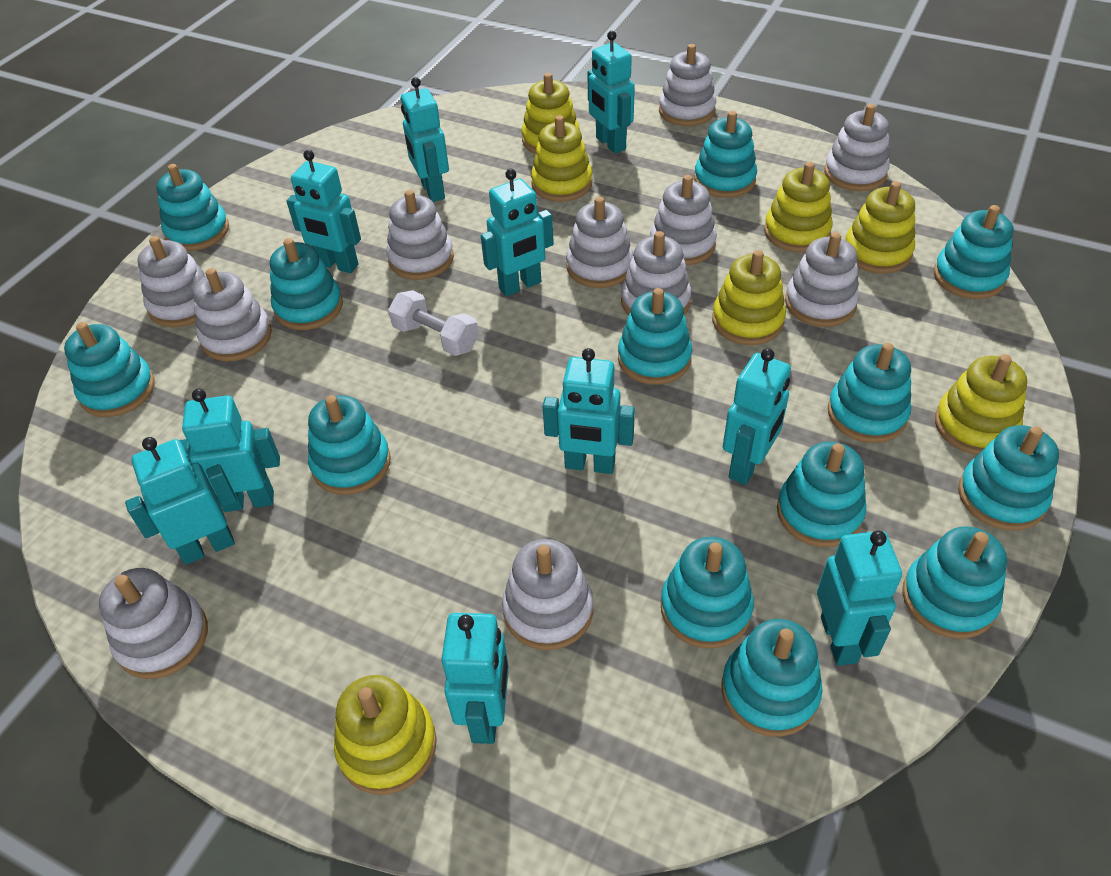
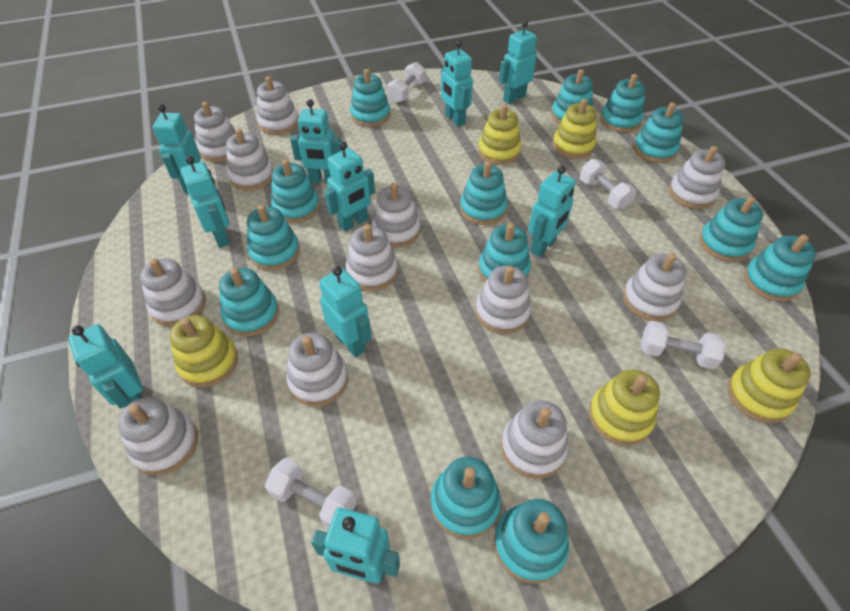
white dumbbell: 1 -> 4
white stacking toy: 11 -> 12
yellow stacking toy: 7 -> 5

